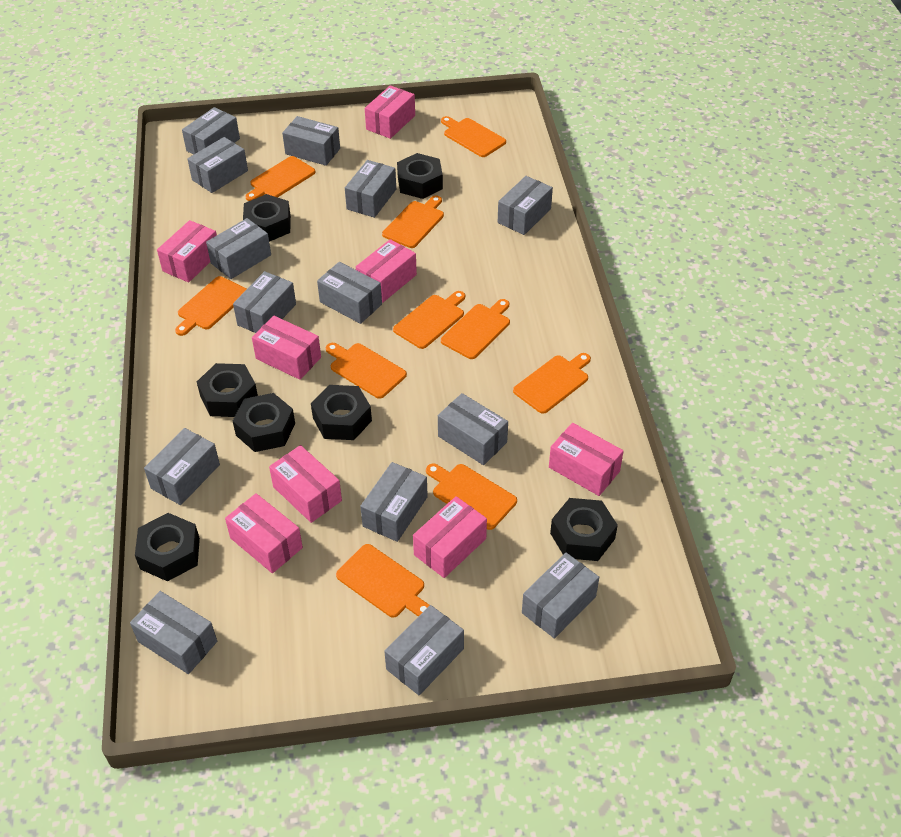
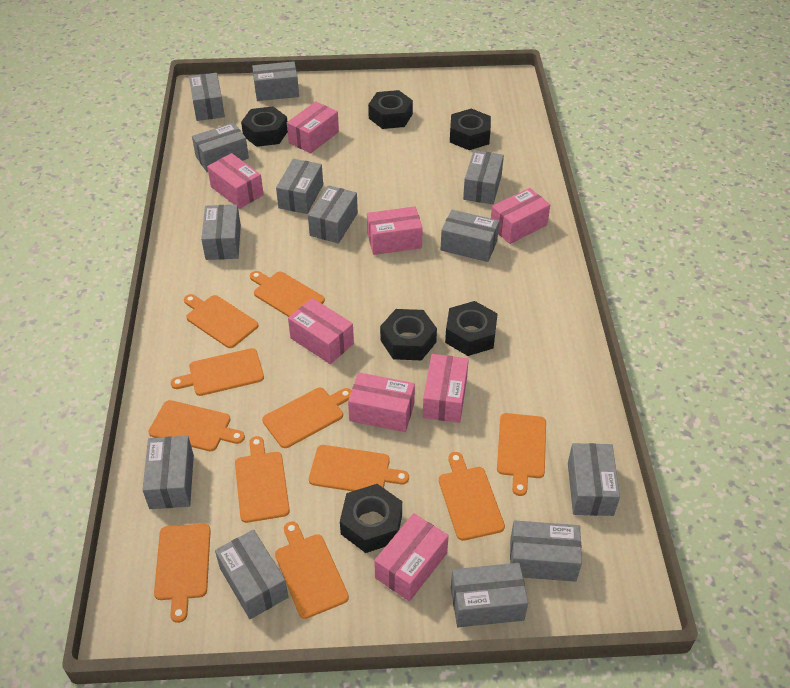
black nut: 7 -> 6
grey box: 14 -> 13
orange cutting board: 10 -> 11

